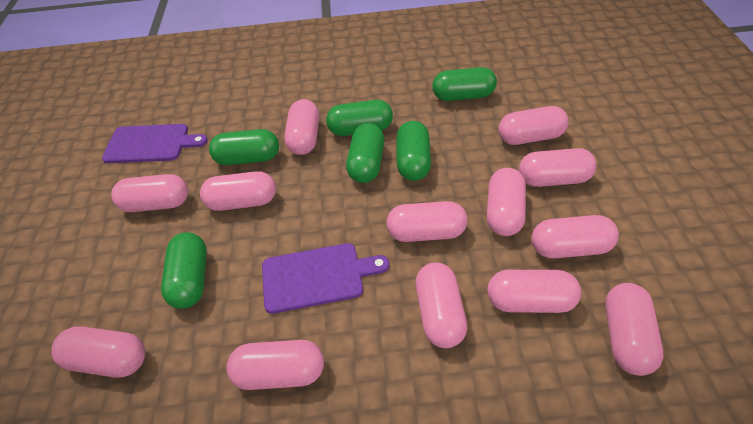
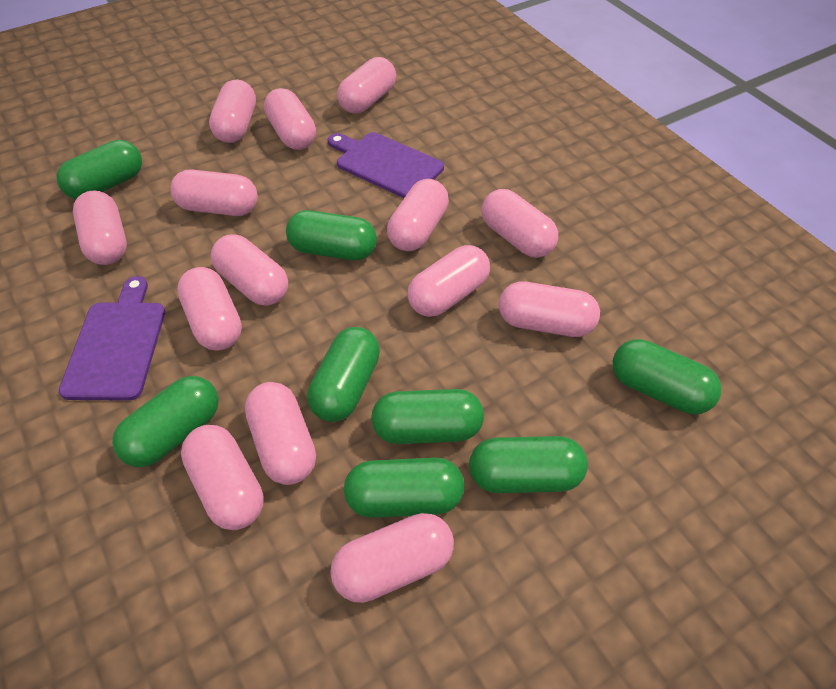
green capsule: 6 -> 8
pink capsule: 13 -> 14

